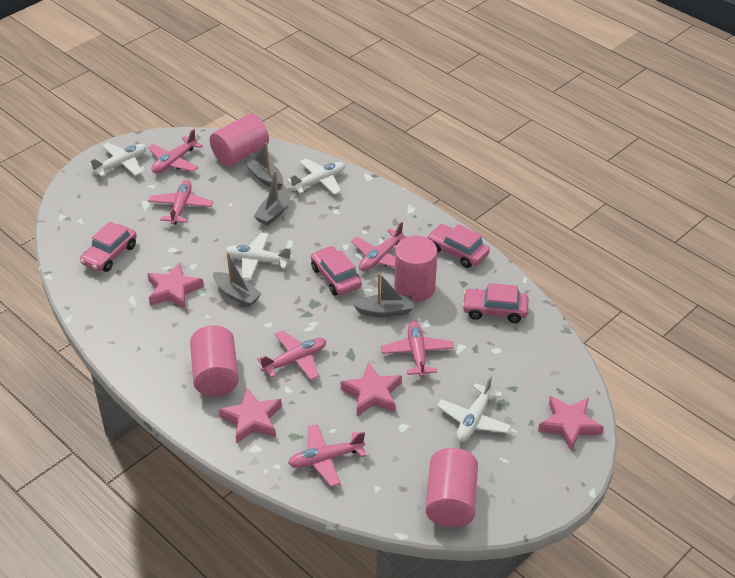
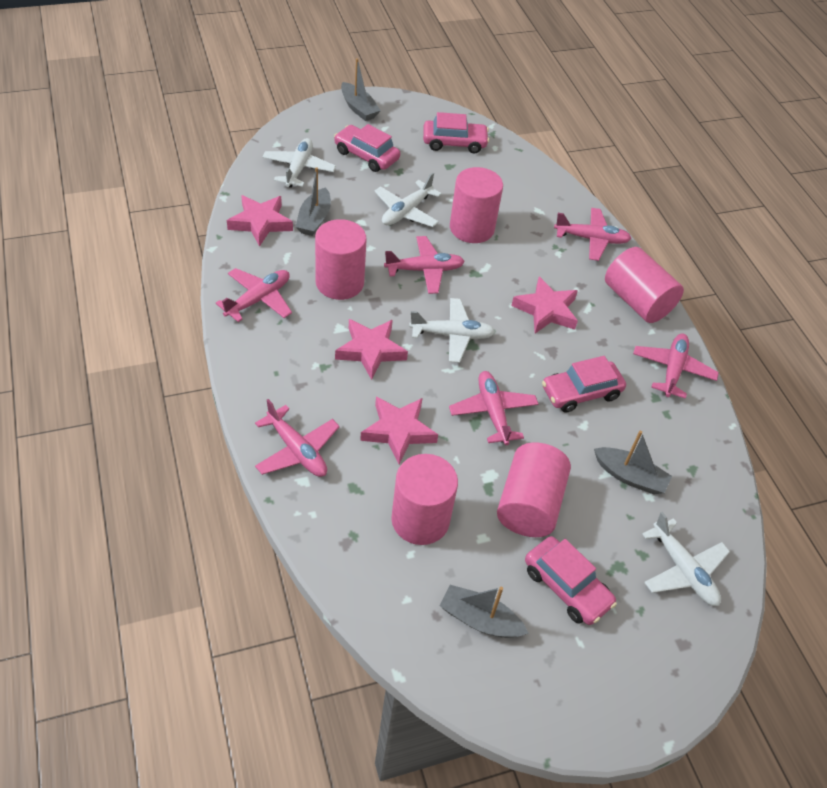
pink cylinder: 4 -> 5

